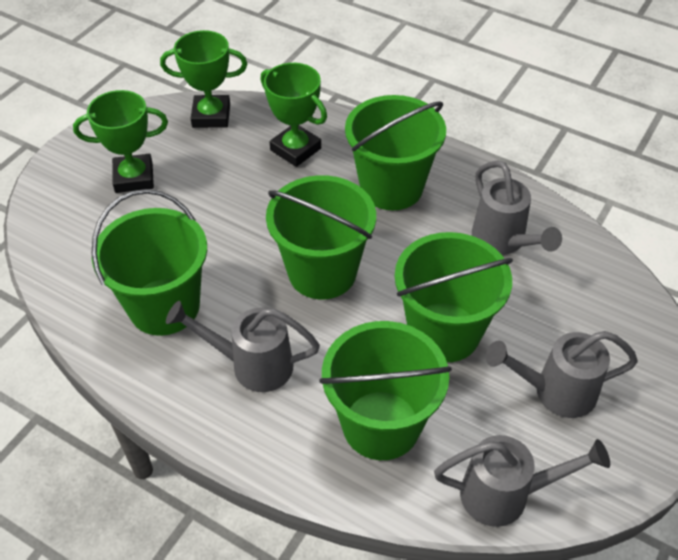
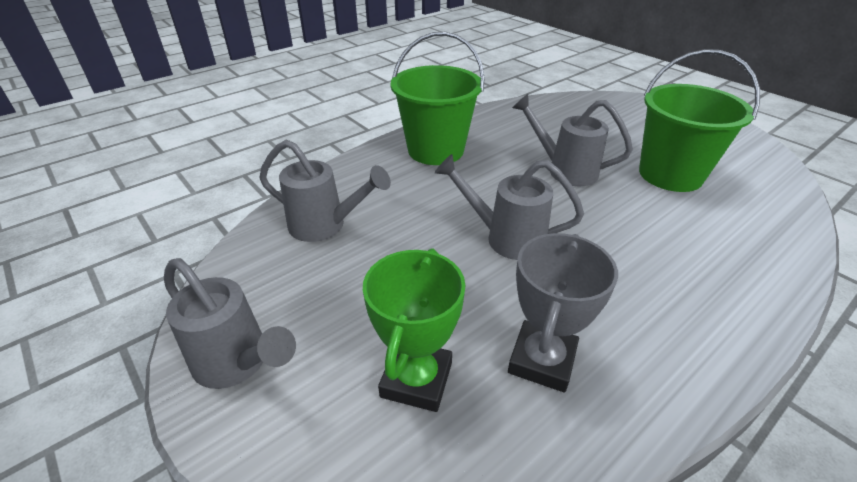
green bucket: 5 -> 2
green trophy: 3 -> 1
grey trophy: 0 -> 1

